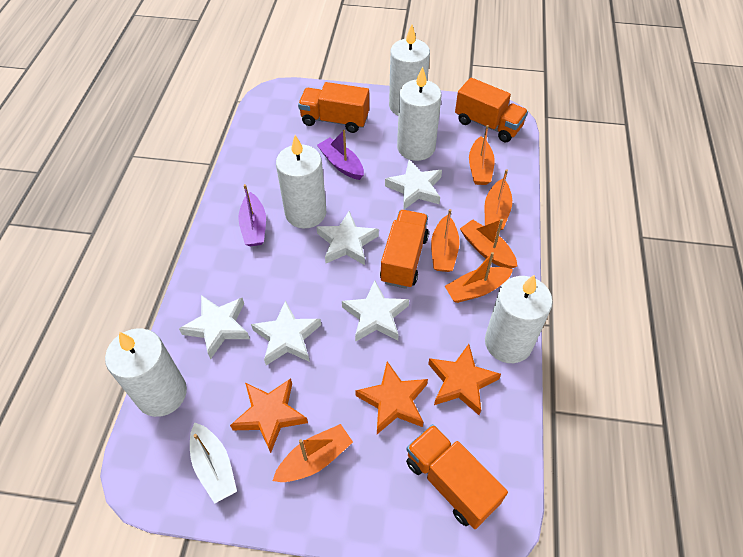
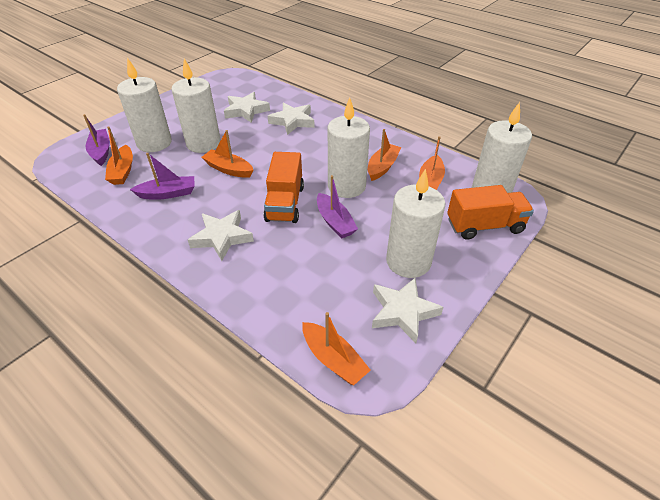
orange boat: 6 -> 5
orange star: 3 -> 0
orange truck: 4 -> 2
purple boat: 2 -> 3
white boat: 1 -> 0
white star: 5 -> 4

